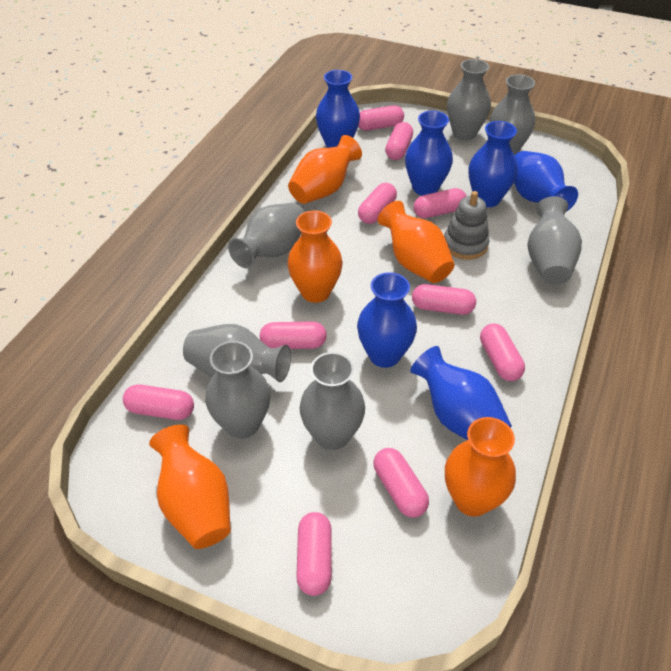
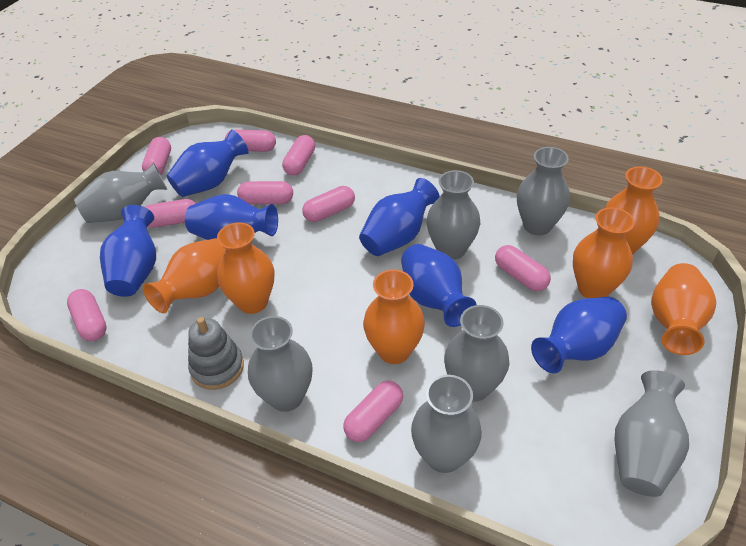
orange vase: 5 -> 6
pink capsule: 10 -> 9

